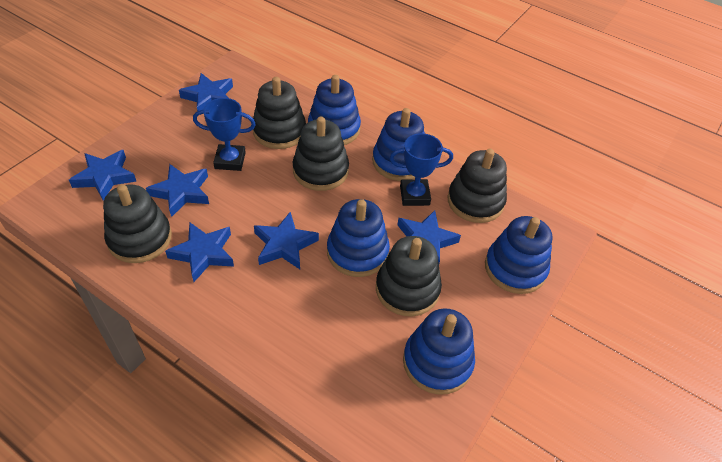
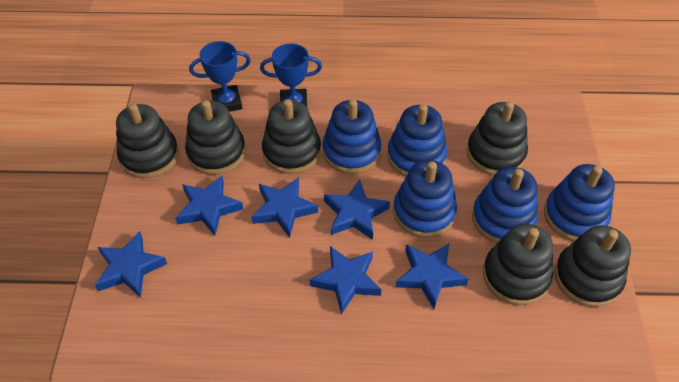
black stacking toy: 5 -> 6

